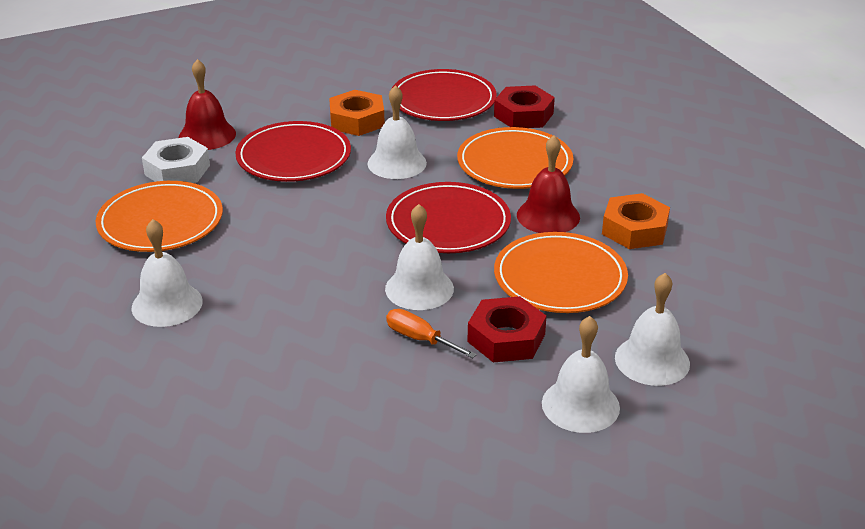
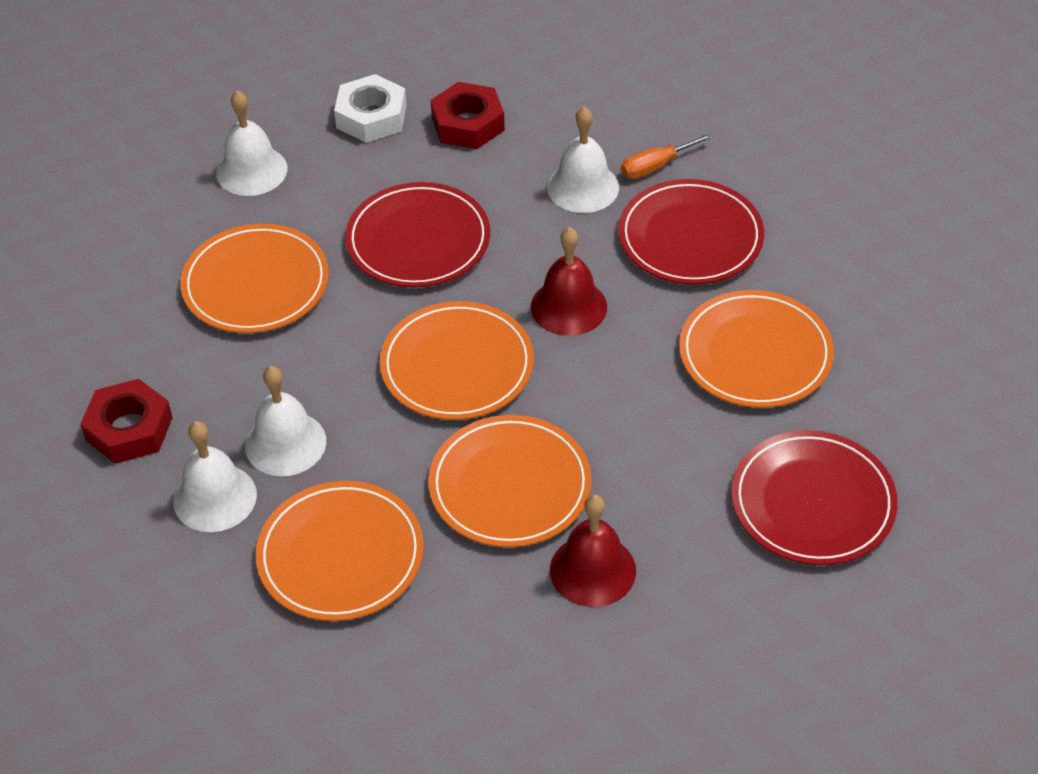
orange nut: 2 -> 0
orange plate: 3 -> 5
white bell: 5 -> 4

